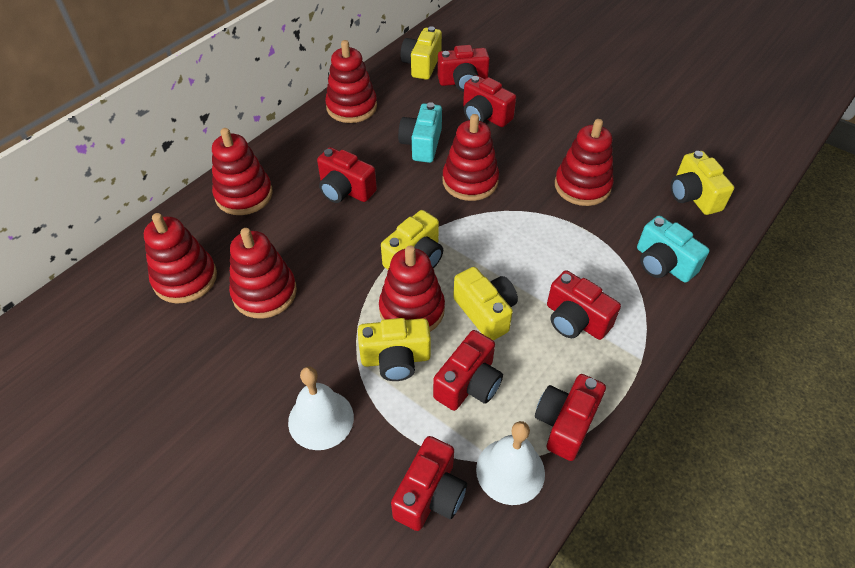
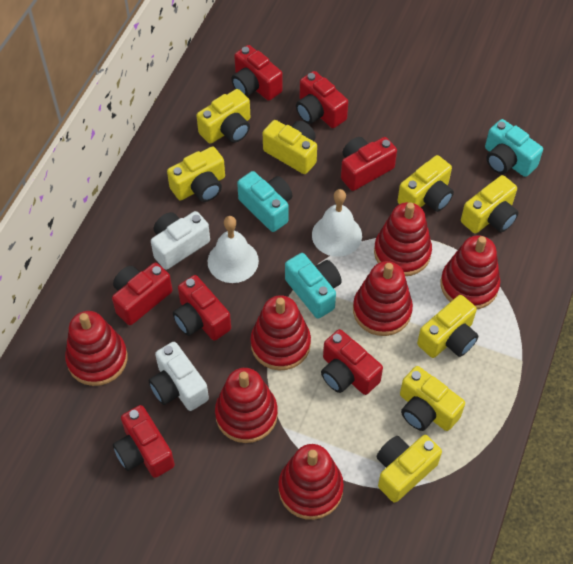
turquoise camera: 2 -> 3
white camera: 0 -> 2
yellow camera: 5 -> 8

